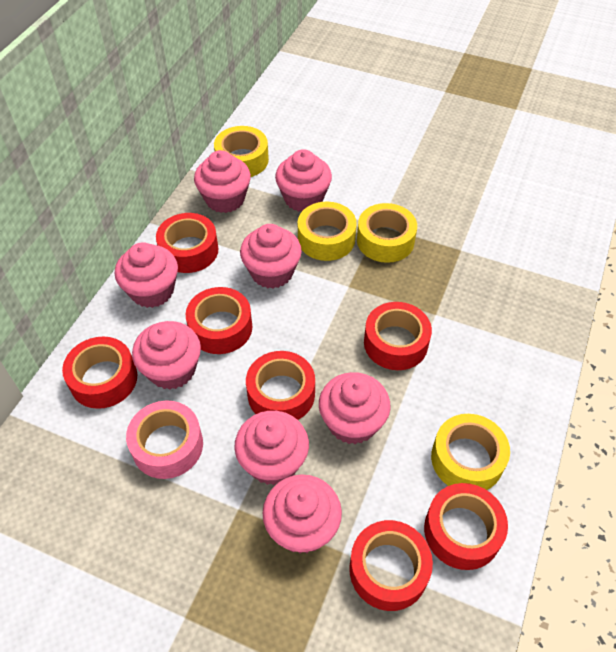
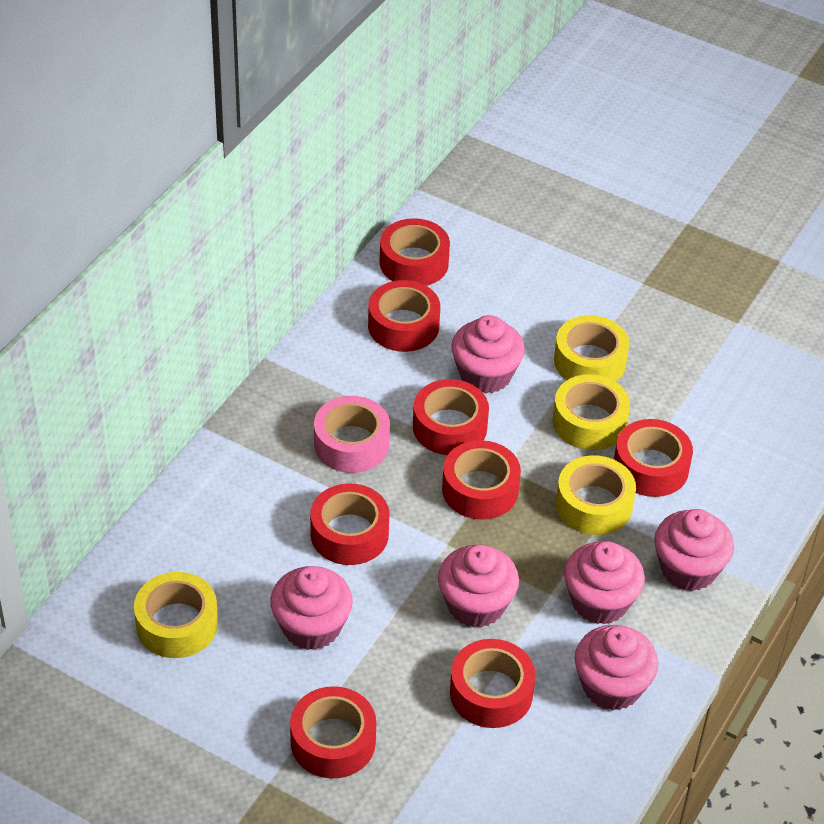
pink cupcake: 8 -> 6
red tape: 7 -> 8

